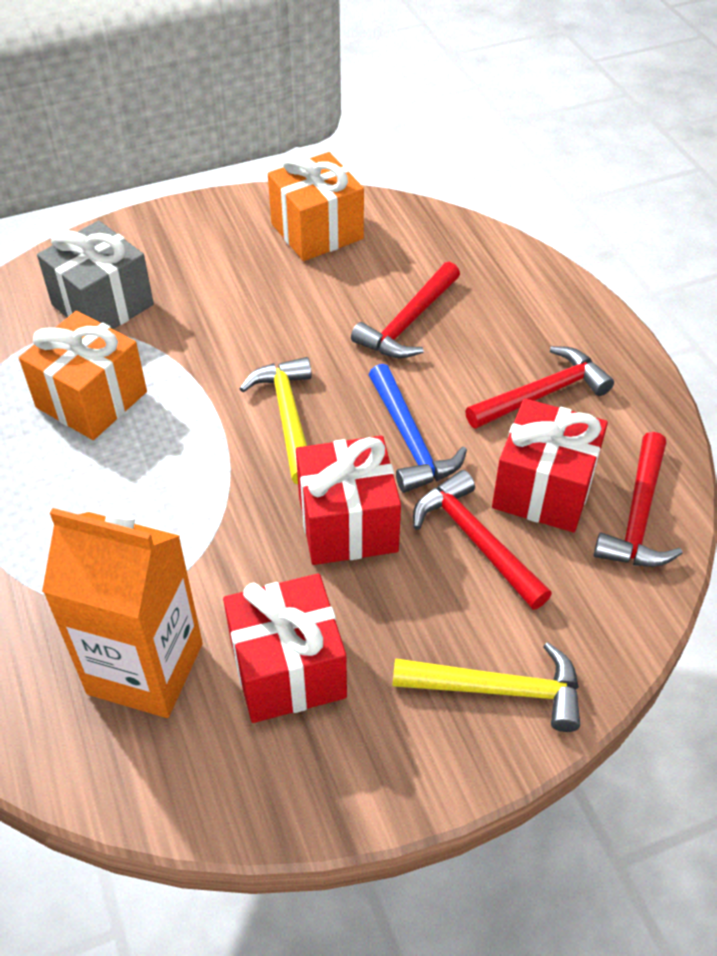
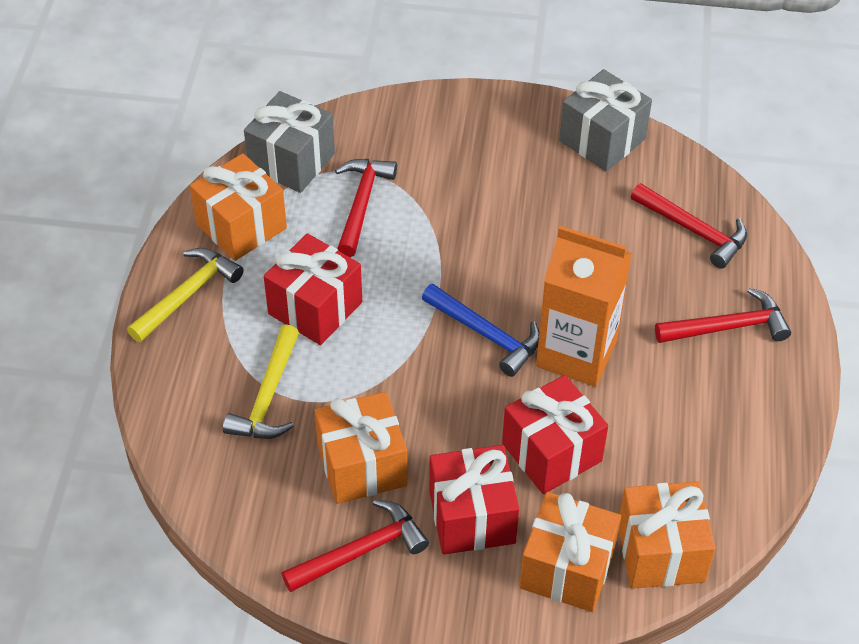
grey gift: 1 -> 2
orange gift: 2 -> 4

